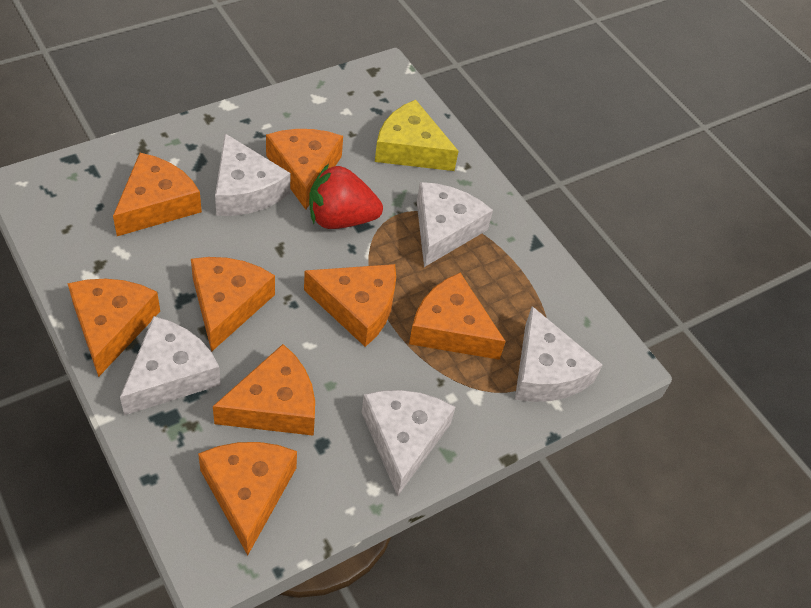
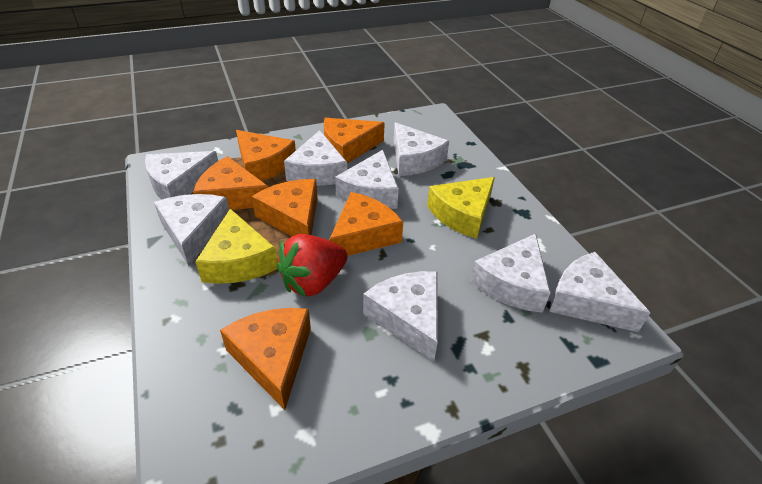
orange cheese: 8 -> 6
white cheese: 5 -> 8
yellow cheese: 1 -> 2

